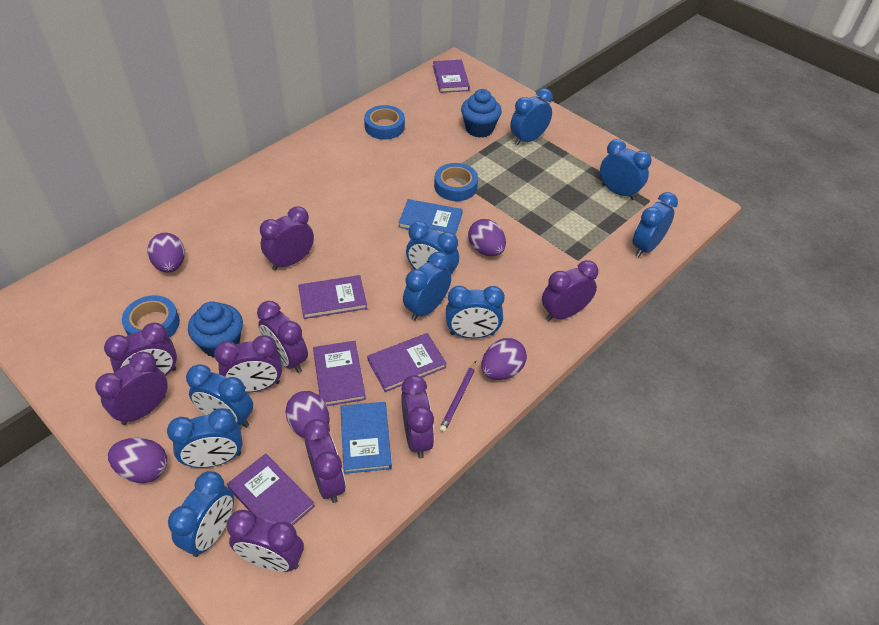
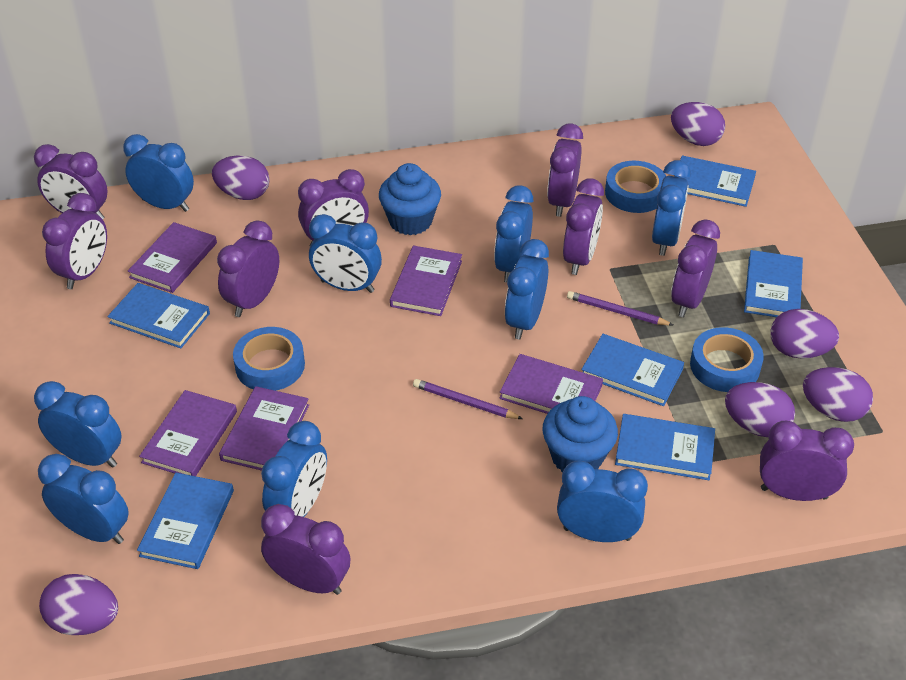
blue book: 2 -> 6
purple egg: 5 -> 6
purple pencil: 1 -> 2

